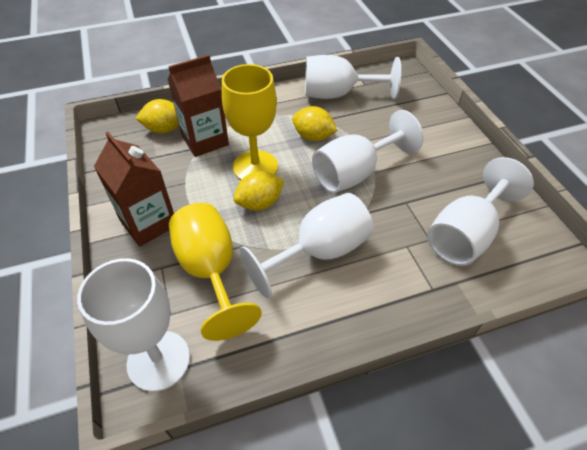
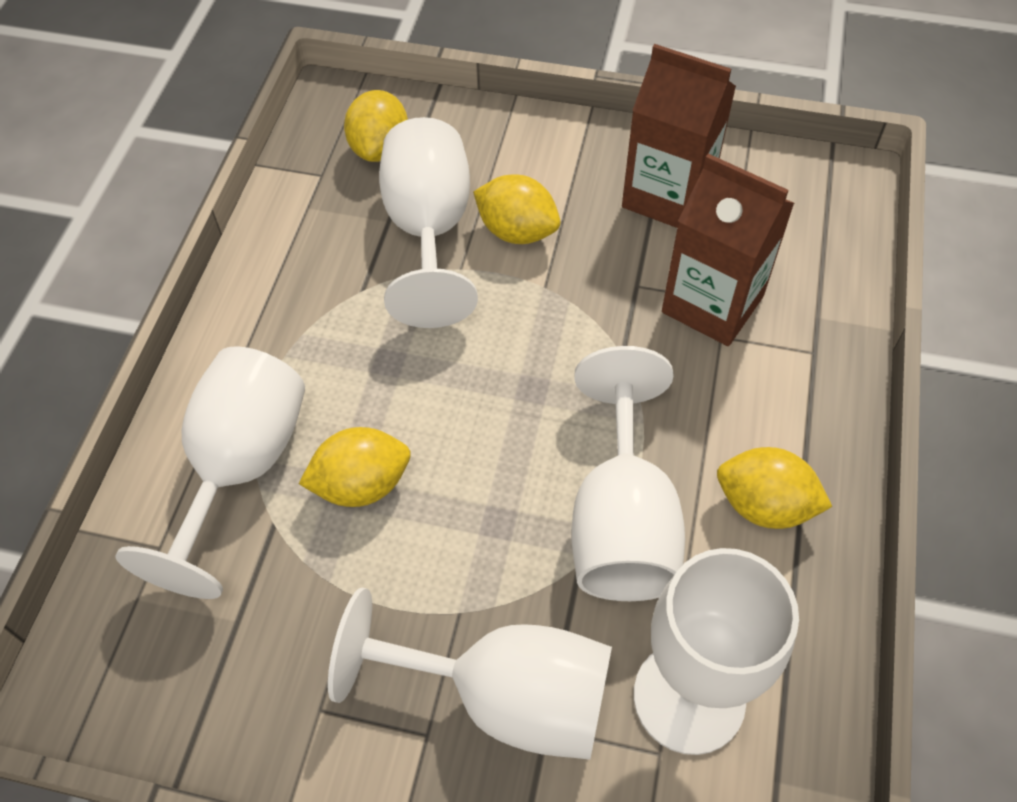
yellow goblet: 2 -> 0
yellow lemon: 3 -> 4

